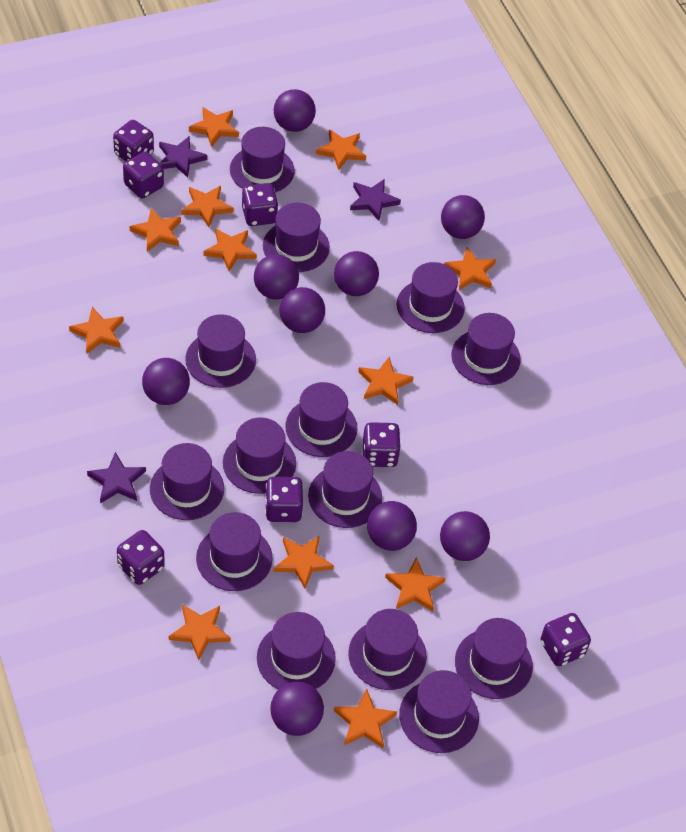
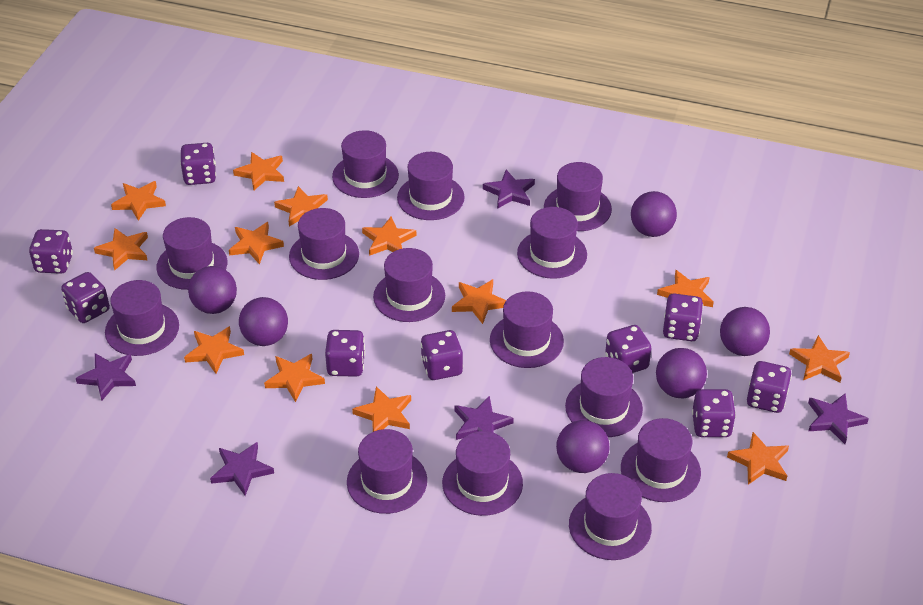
orange star: 12 -> 13
purple ball: 9 -> 6
purple dice: 7 -> 9
purple star: 3 -> 5

